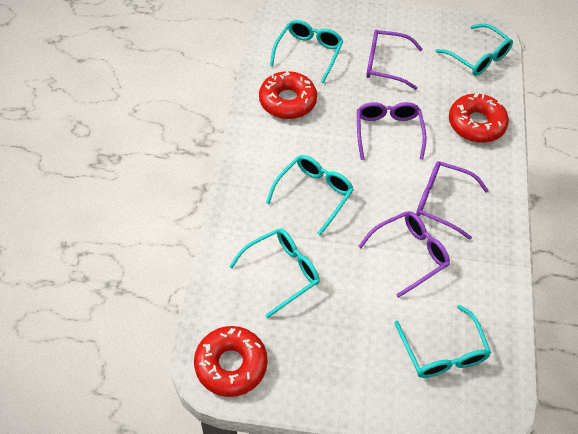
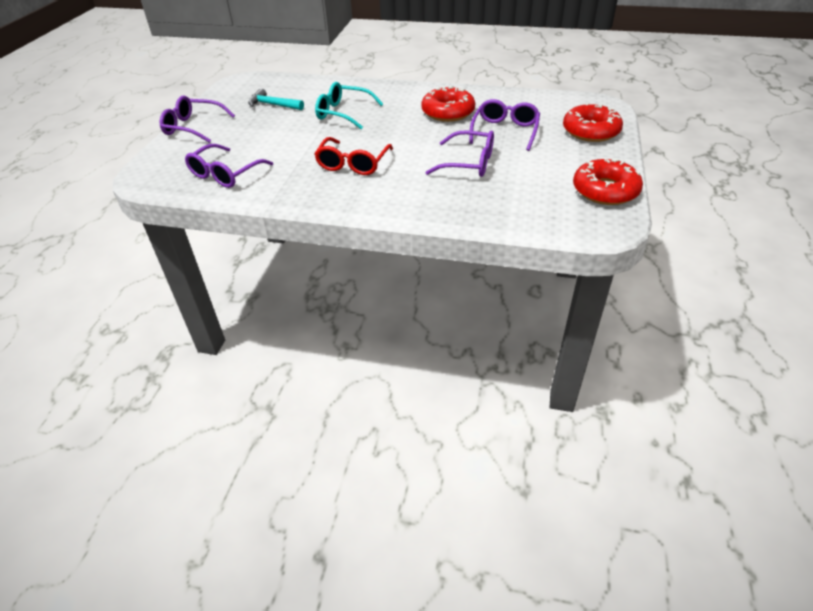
red glasses: 0 -> 1
turquoise glasses: 5 -> 1
turquoise hammer: 0 -> 1

